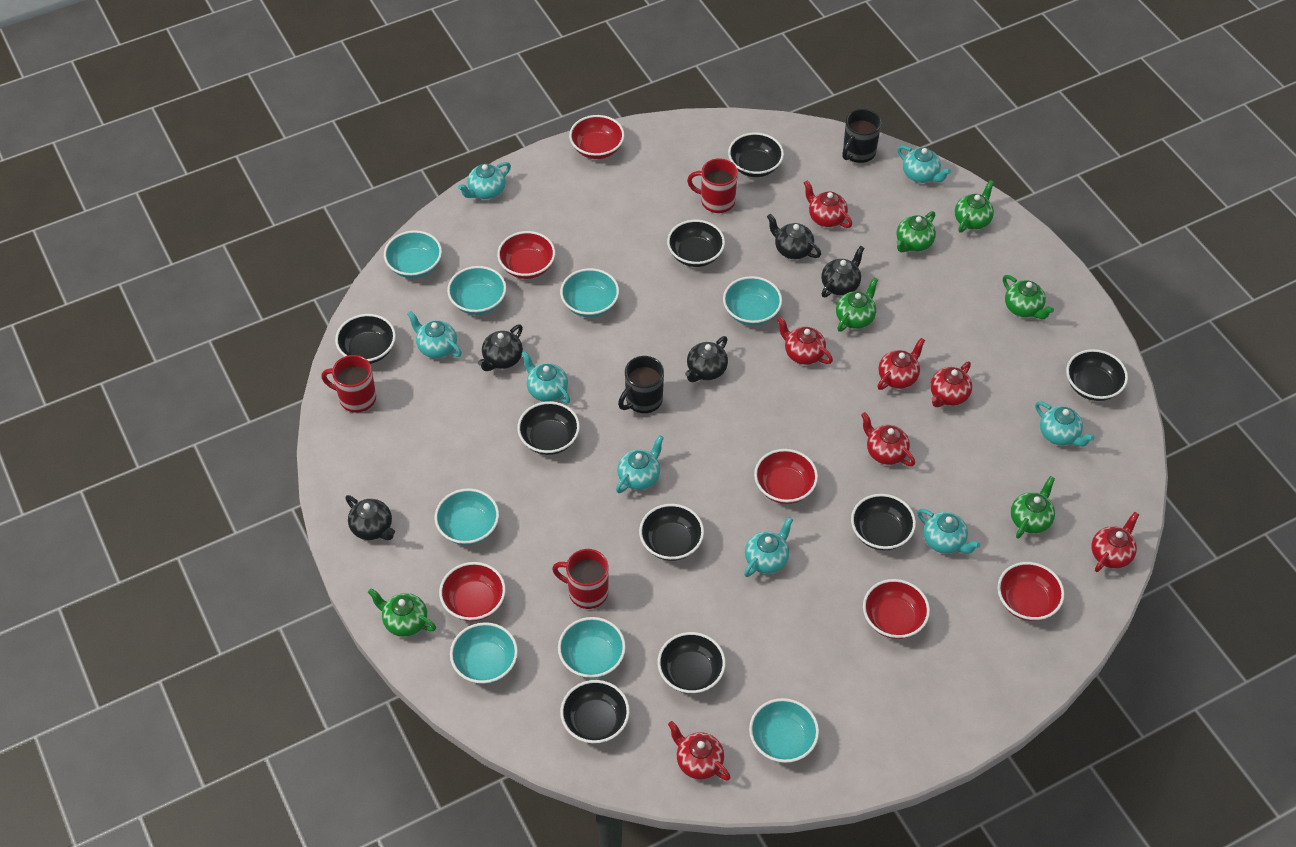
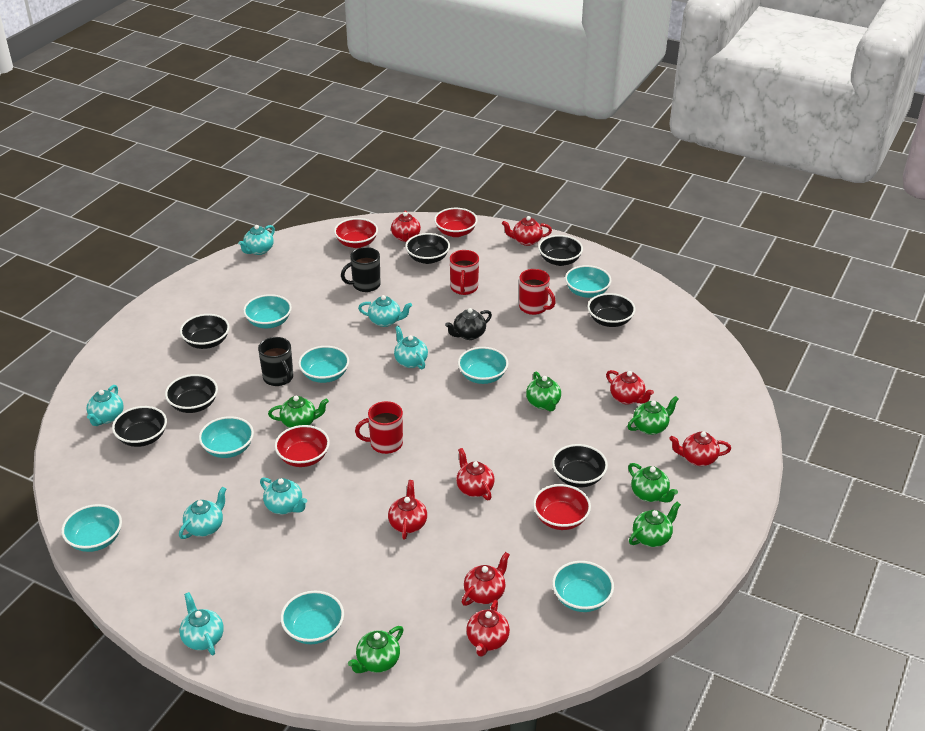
black bowl: 9 -> 7
black teapot: 5 -> 1
red bowl: 6 -> 4
red teapot: 7 -> 8
turquoise teapot: 8 -> 7

